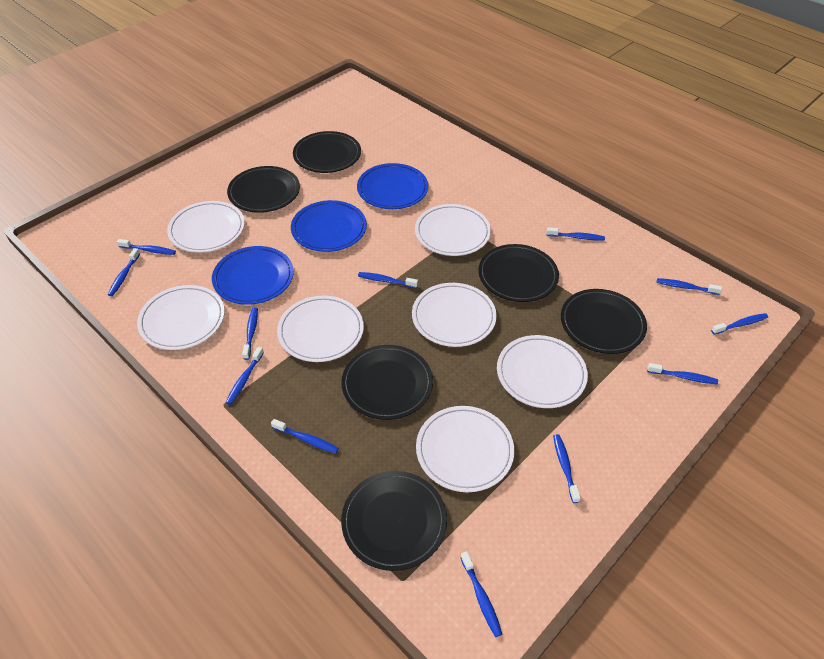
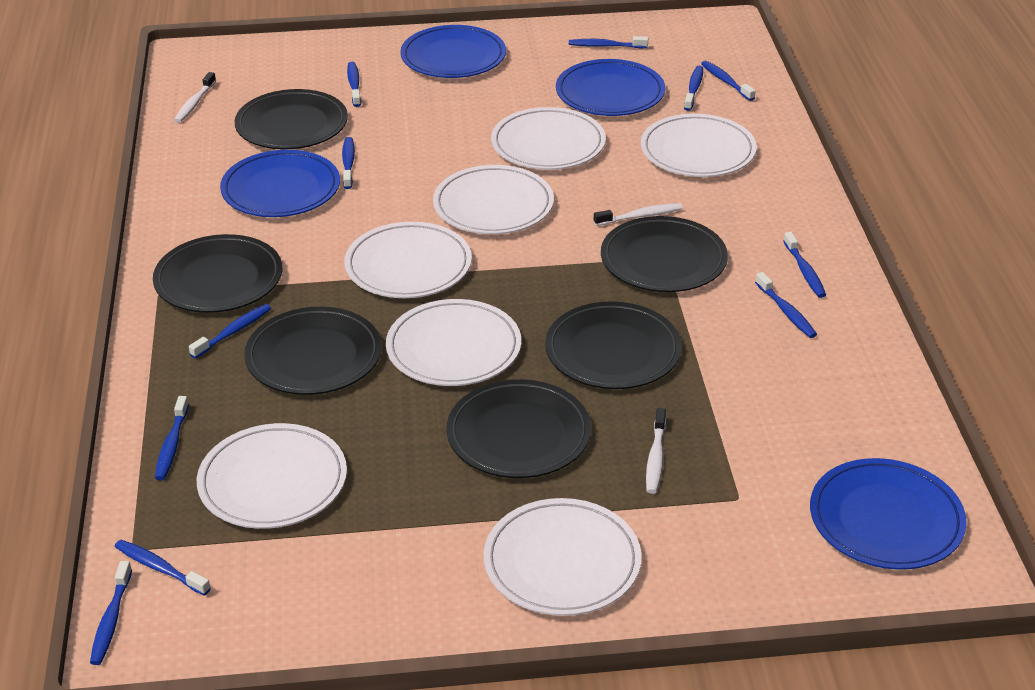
blue plate: 3 -> 4
blue toothbrush: 12 -> 11
white toothbrush: 0 -> 3

